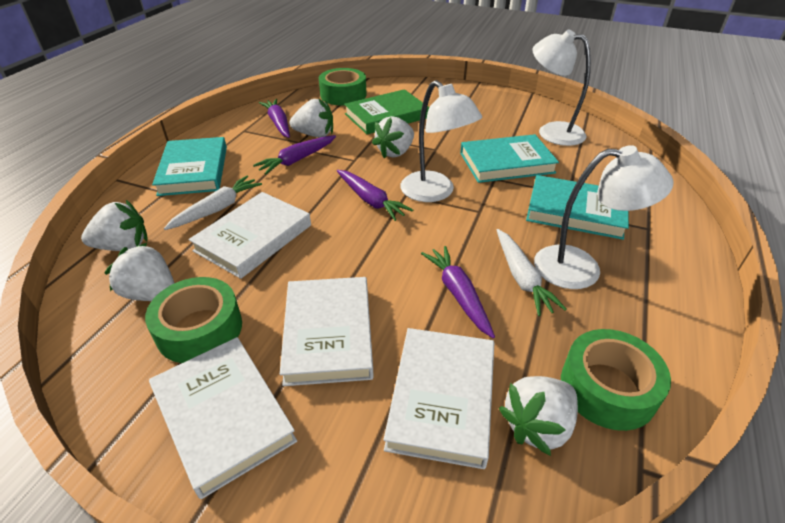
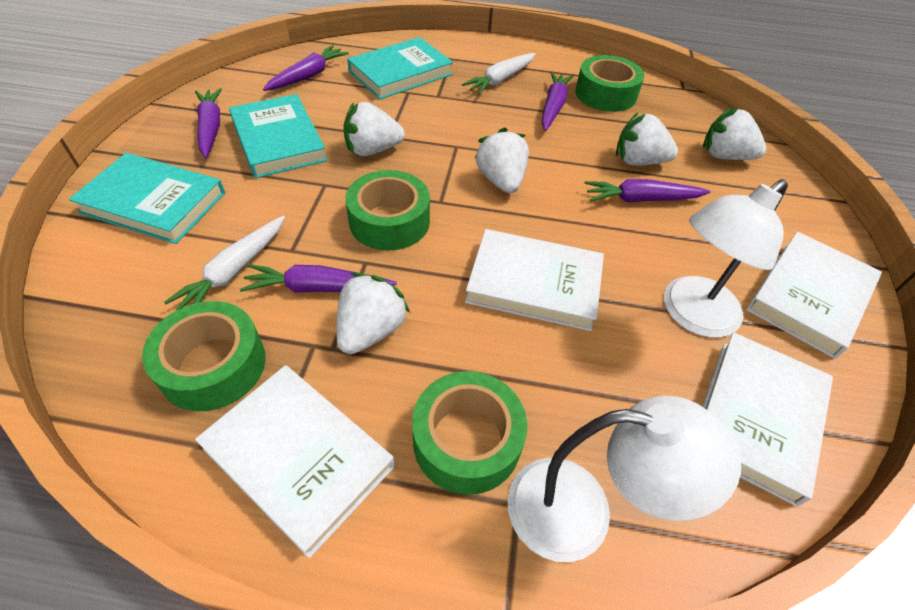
green book: 1 -> 0
green tape: 3 -> 4
purple carrot: 4 -> 5
white lamp: 3 -> 2

